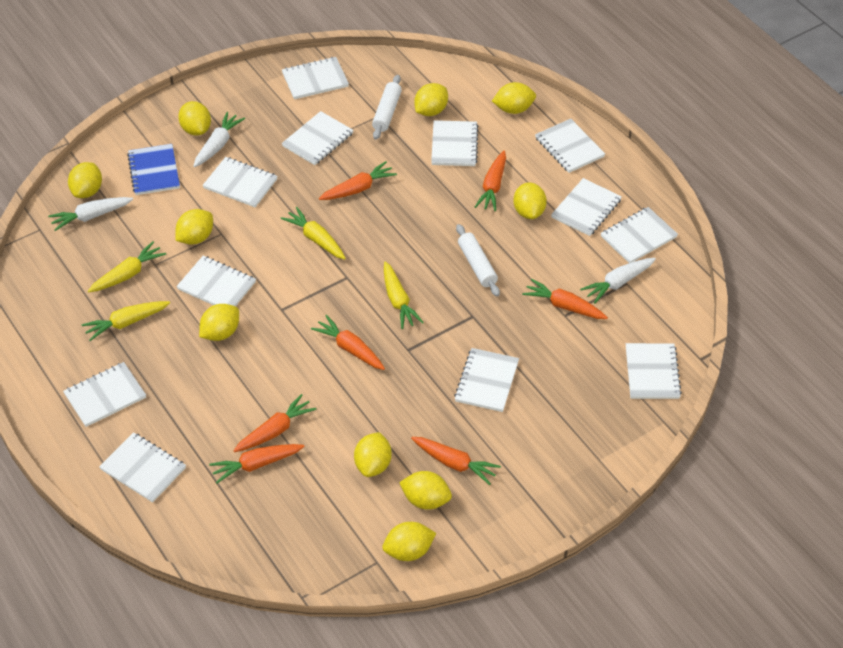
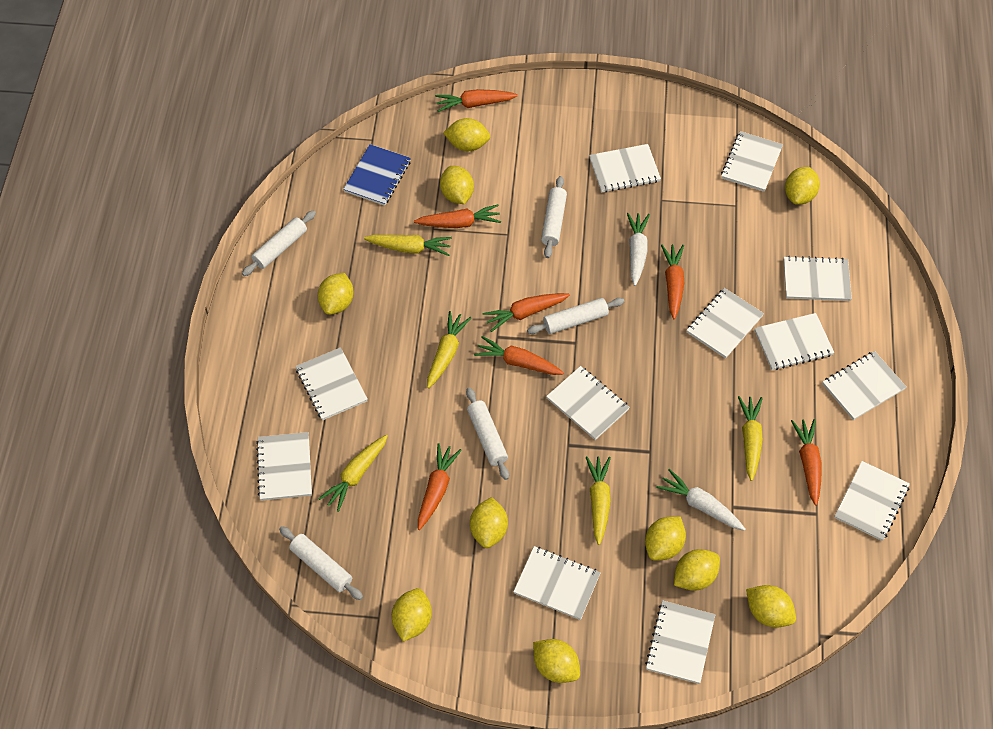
white carrot: 3 -> 2
white rolling pin: 2 -> 5
yellow carrot: 4 -> 5

